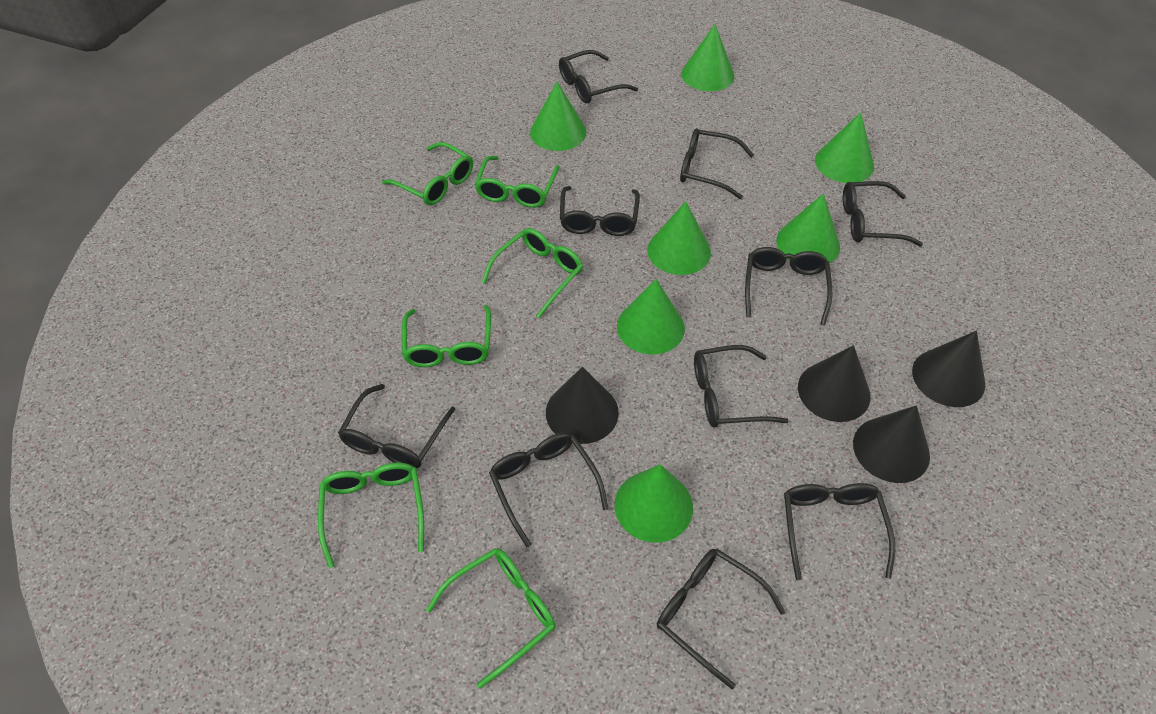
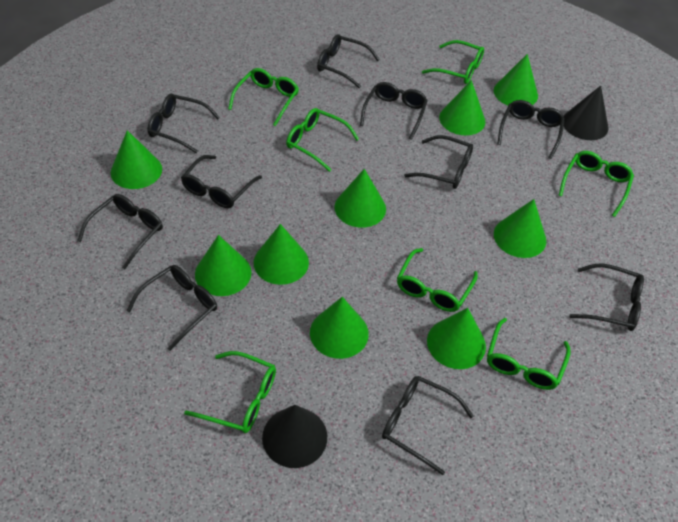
black cone: 4 -> 2
green cone: 7 -> 9
green glasses: 6 -> 7

